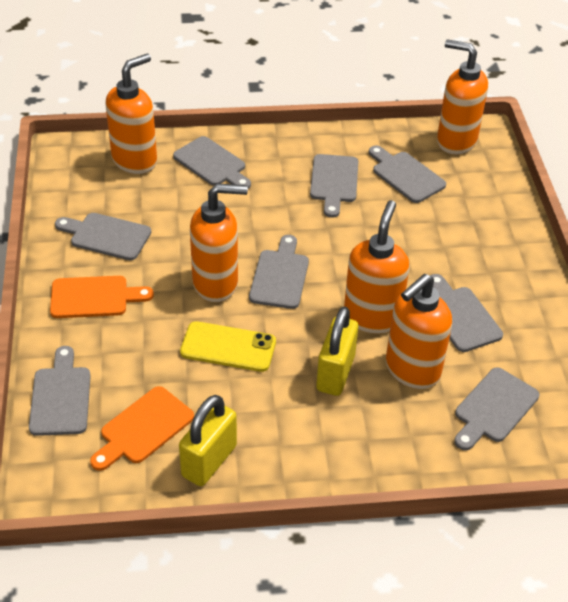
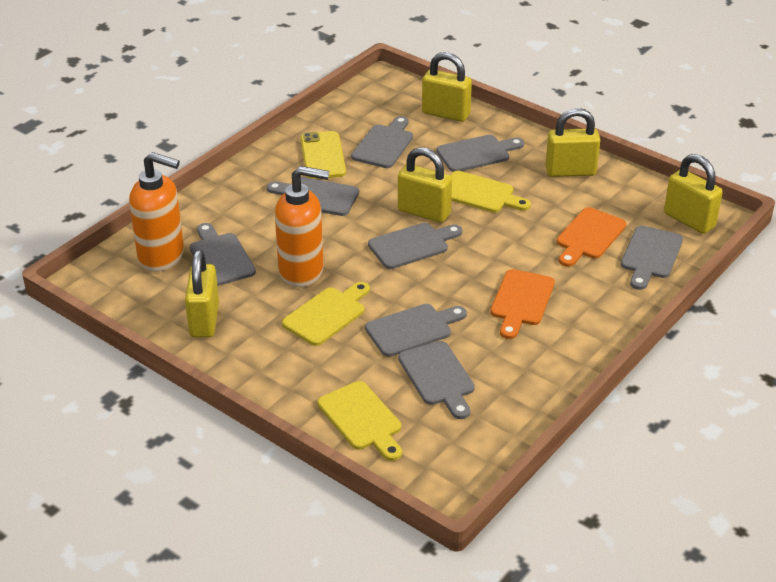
orange soap dispenser: 5 -> 2
yellow cutting board: 0 -> 3
yellow padlock: 2 -> 5

